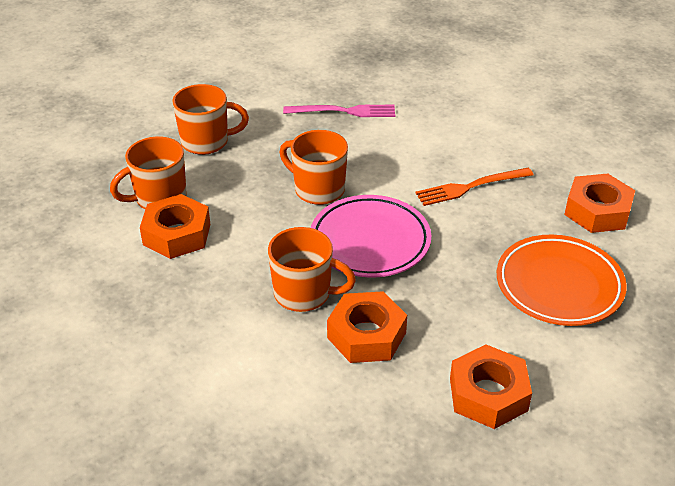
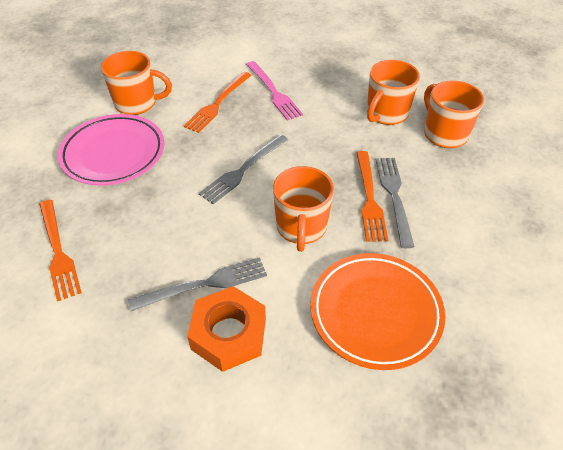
grey fork: 0 -> 3
orange fork: 1 -> 3
orange nut: 4 -> 1

